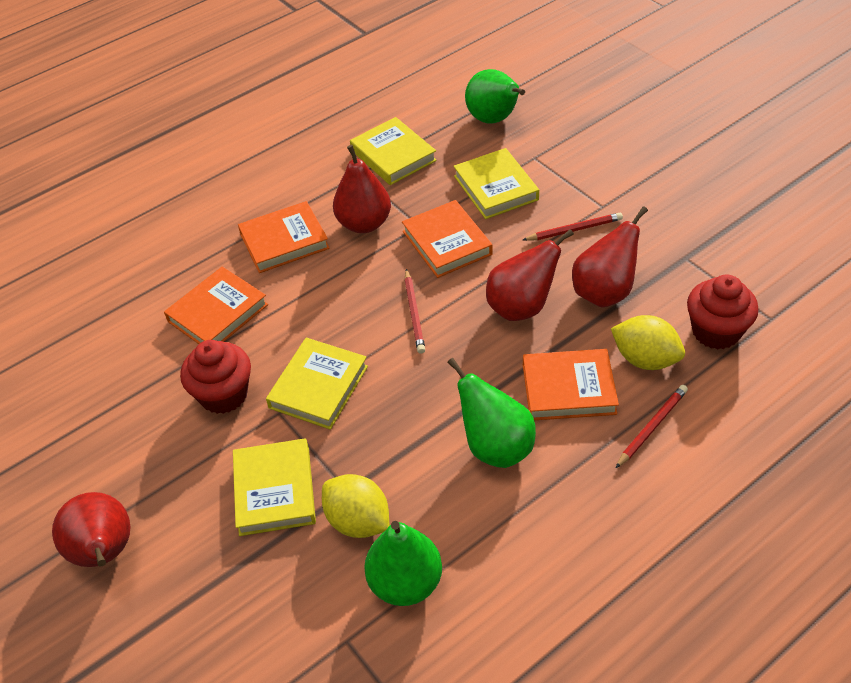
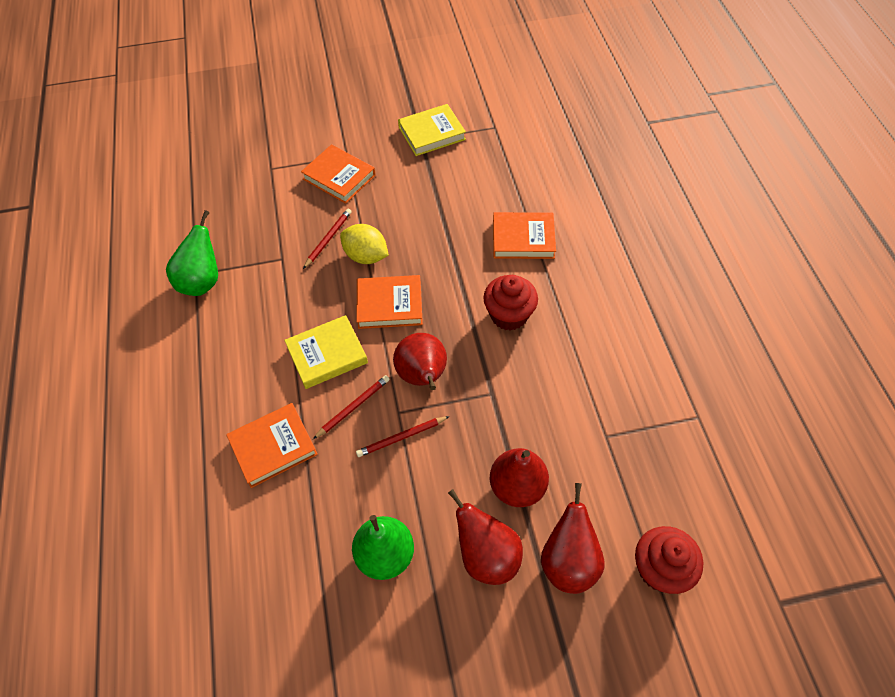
green pear: 3 -> 2
yellow book: 4 -> 2
yellow lemon: 2 -> 1

